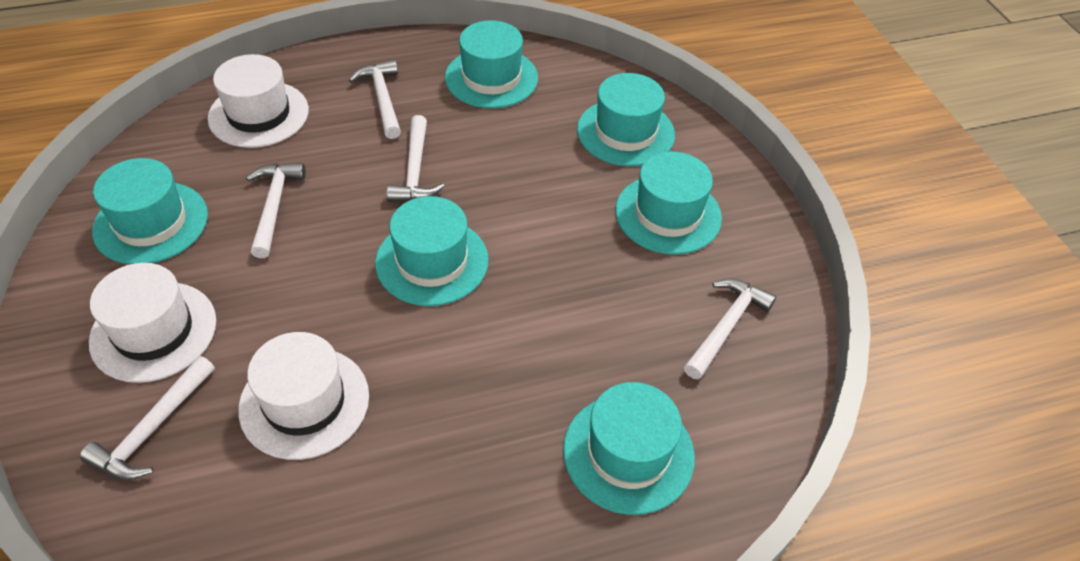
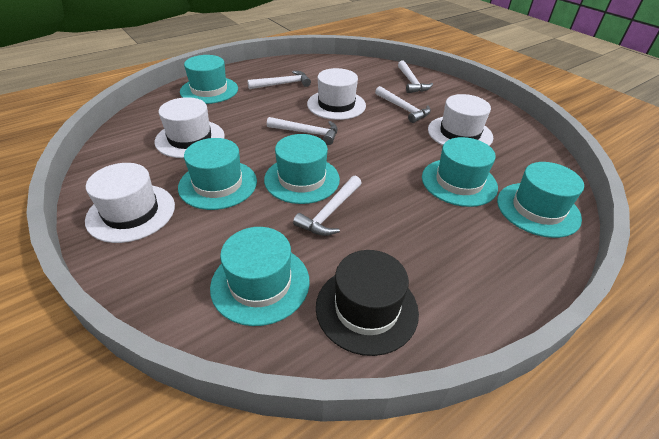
black hat: 0 -> 1
white hat: 3 -> 4

